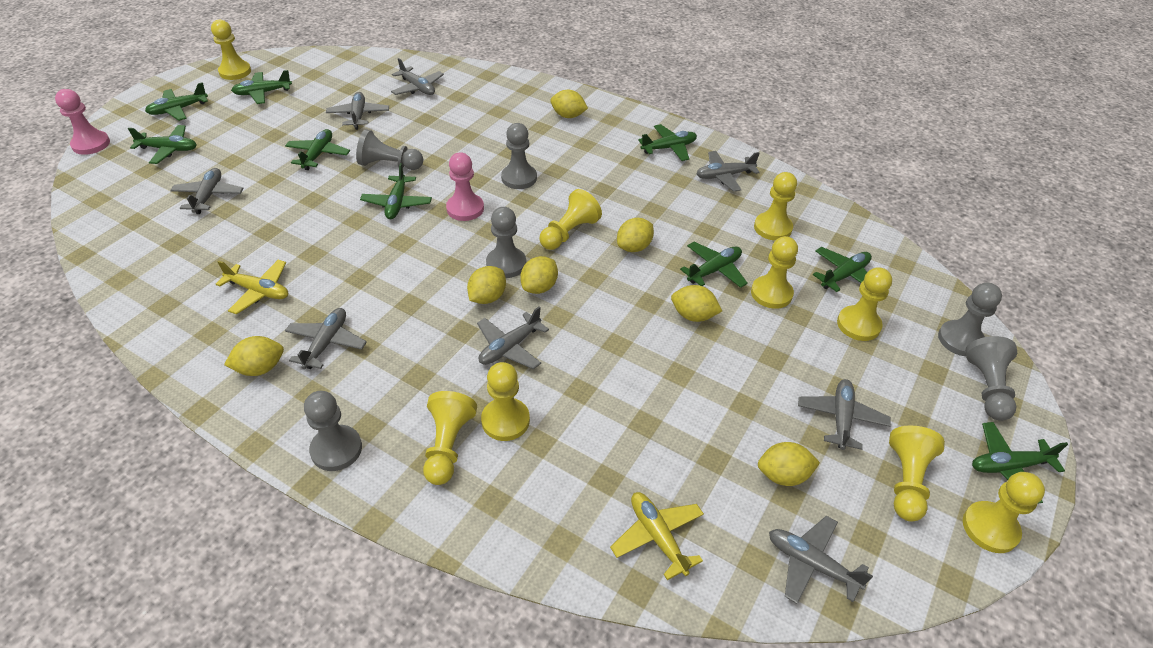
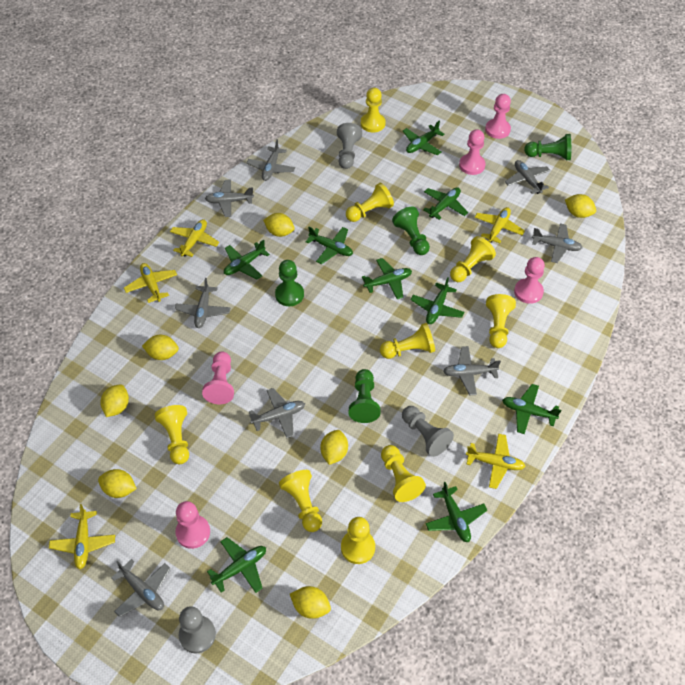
green pawn: 0 -> 4
grey pawn: 6 -> 3
pink pawn: 2 -> 5
yellow plane: 2 -> 5

